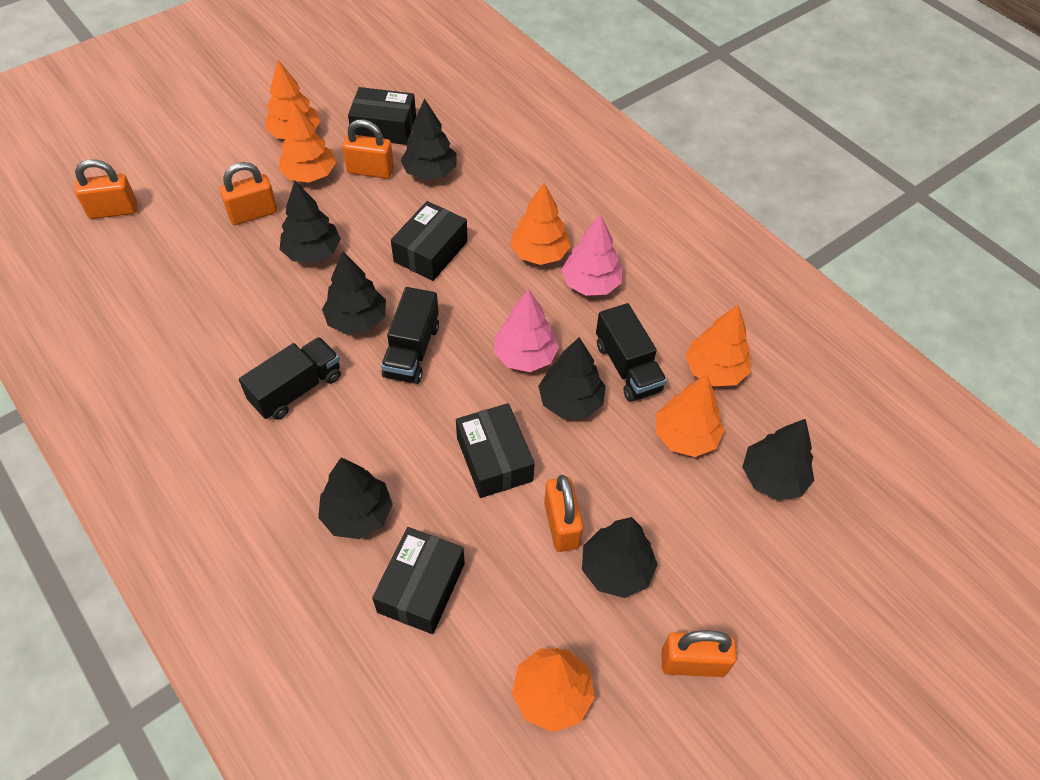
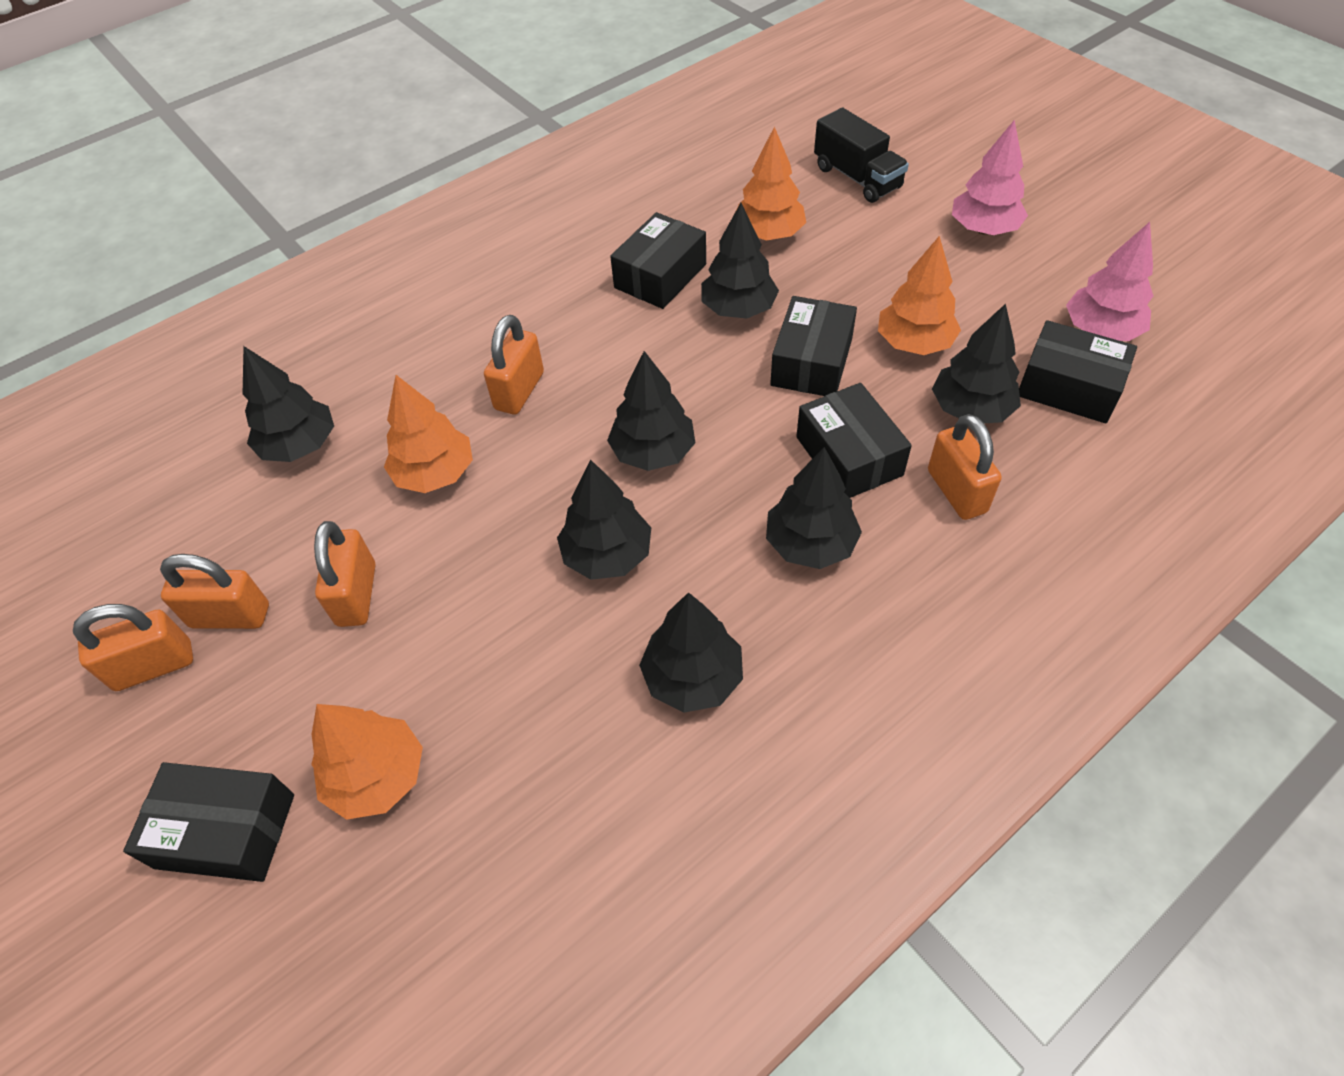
black box: 4 -> 5
black truck: 3 -> 1
orange tree: 6 -> 4

